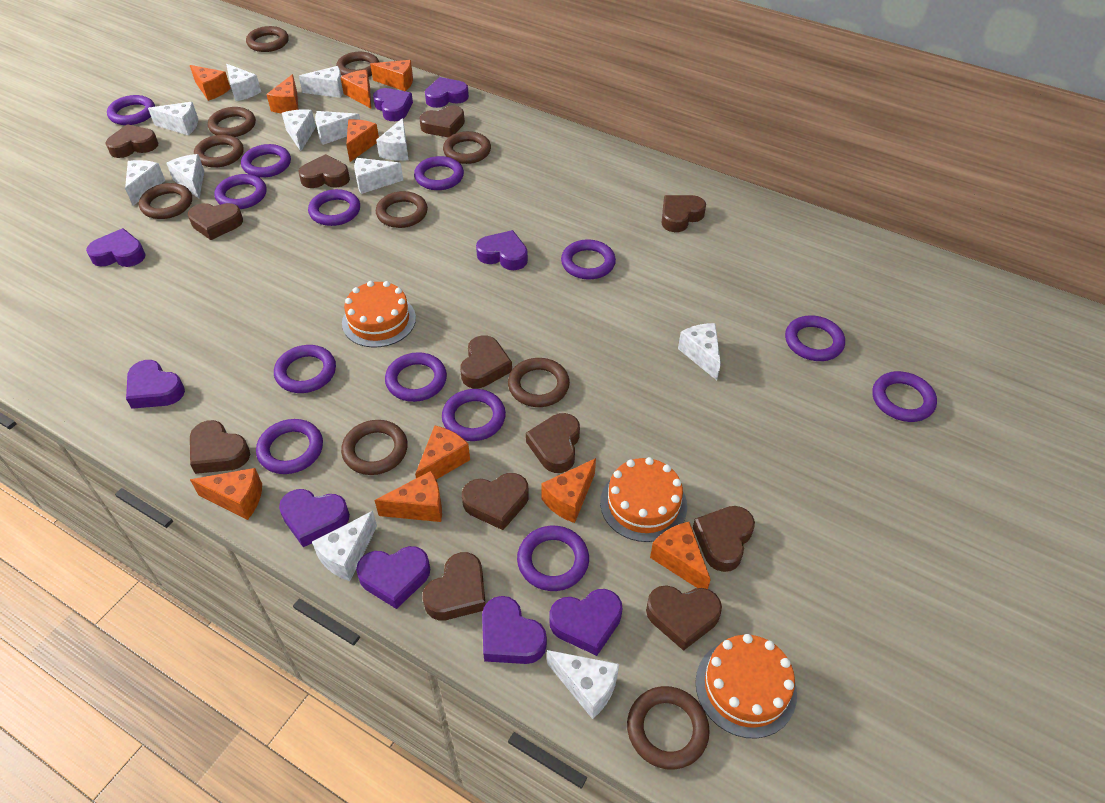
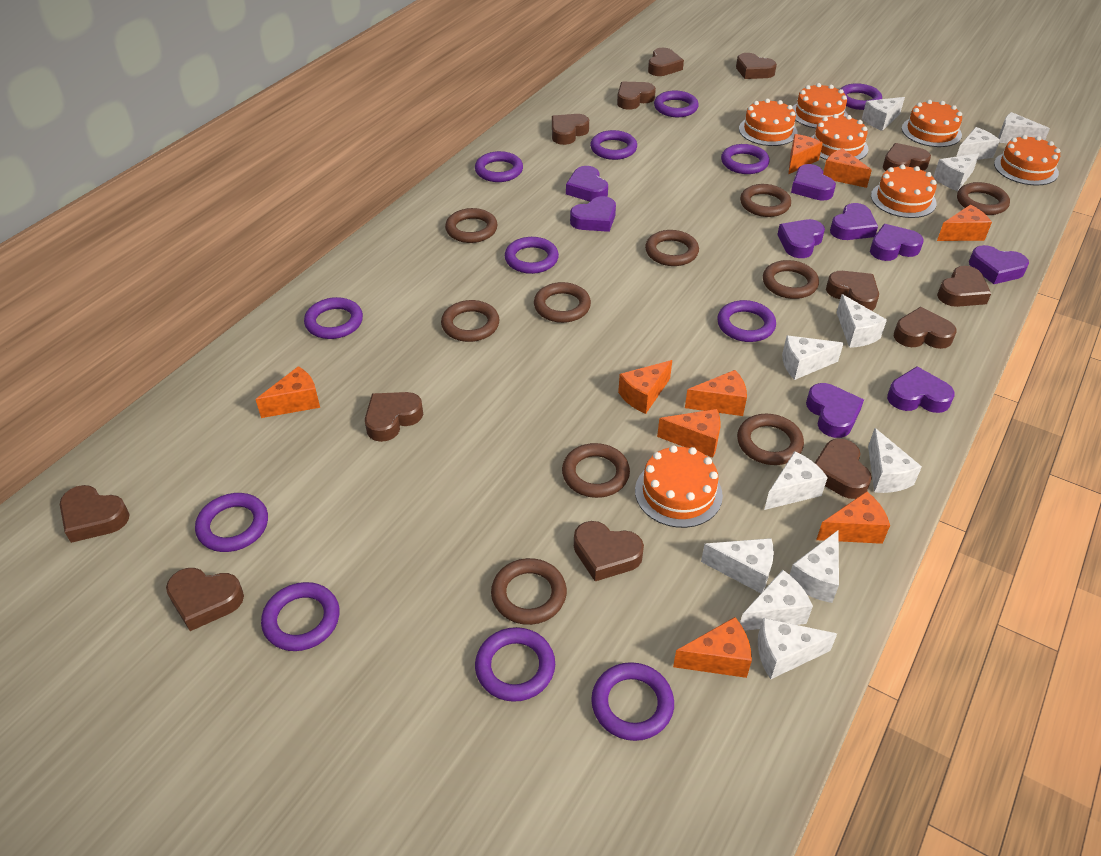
brown heart: 12 -> 13
orange cake: 3 -> 7
orange cheese: 10 -> 9
purple ring: 13 -> 12

